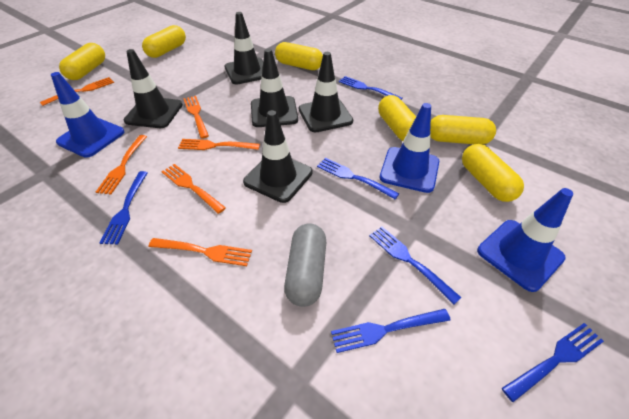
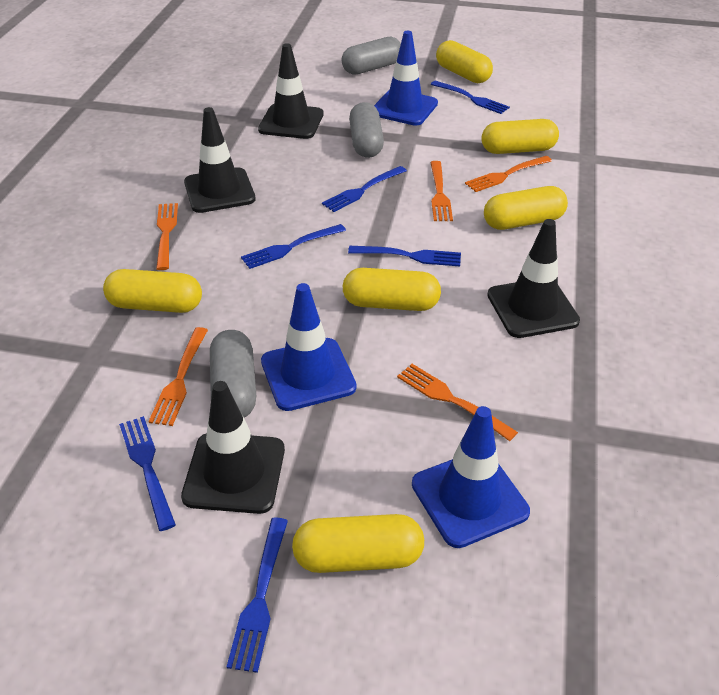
black traffic cone: 5 -> 4
grey capsule: 1 -> 3
orange fork: 6 -> 5

